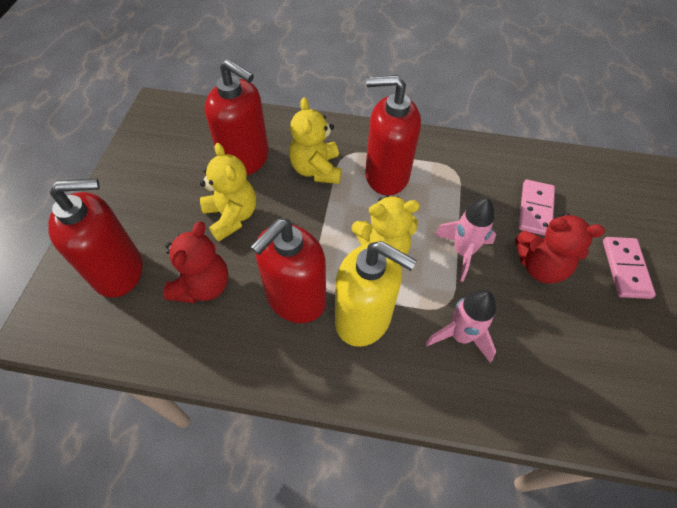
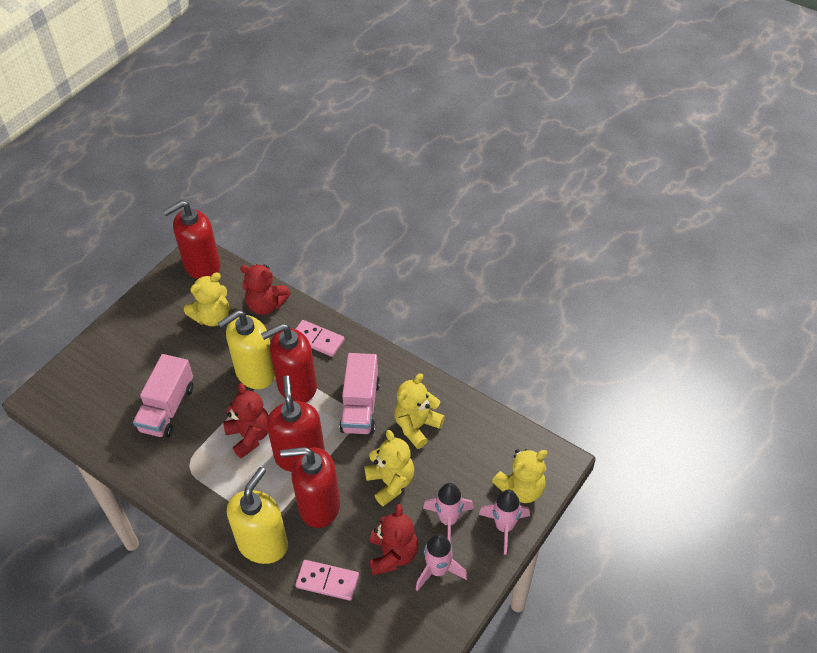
pink rocket: 2 -> 3
pink truck: 0 -> 2
red teddy bear: 2 -> 3
yellow soap dispenser: 1 -> 2
yellow teddy bear: 3 -> 4

